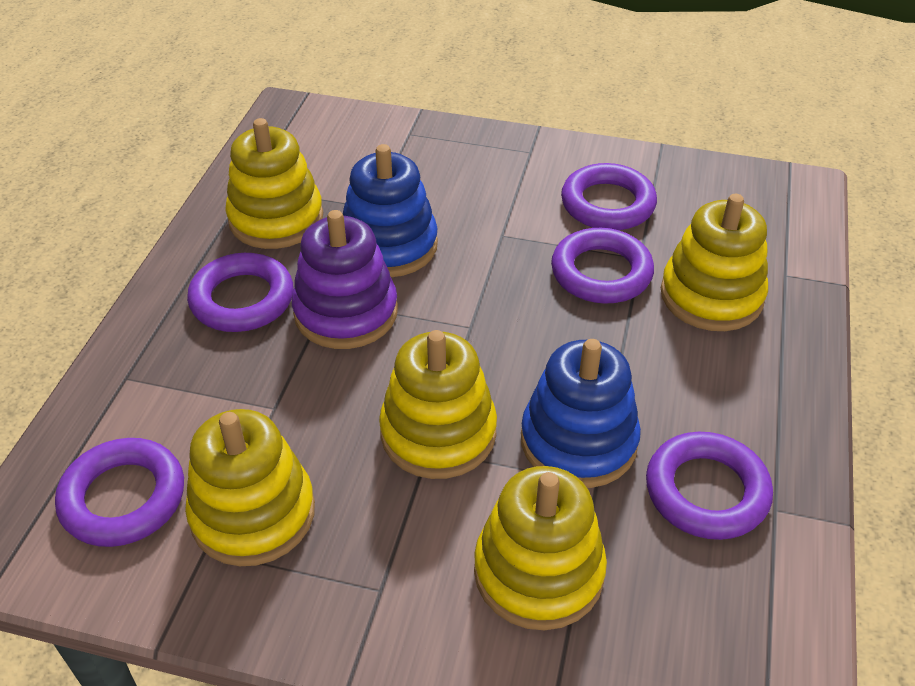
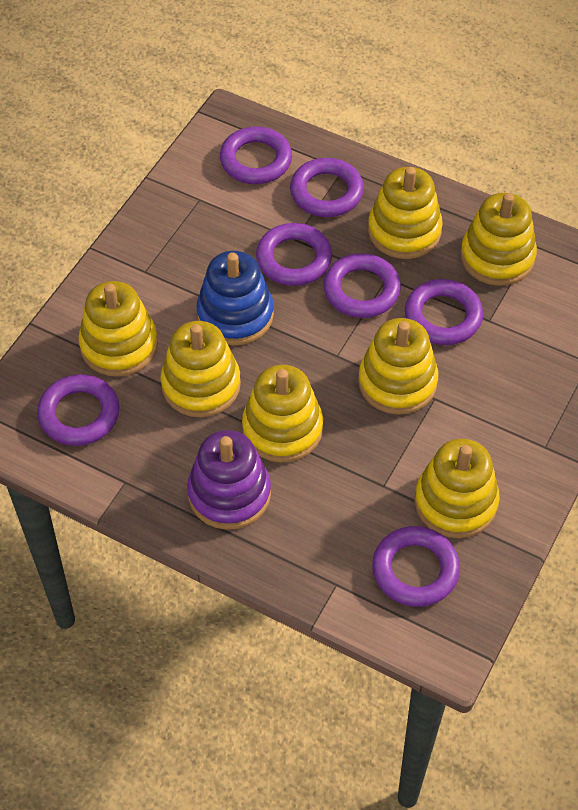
blue stacking toy: 2 -> 1
purple ring: 5 -> 7
yellow stacking toy: 5 -> 7

